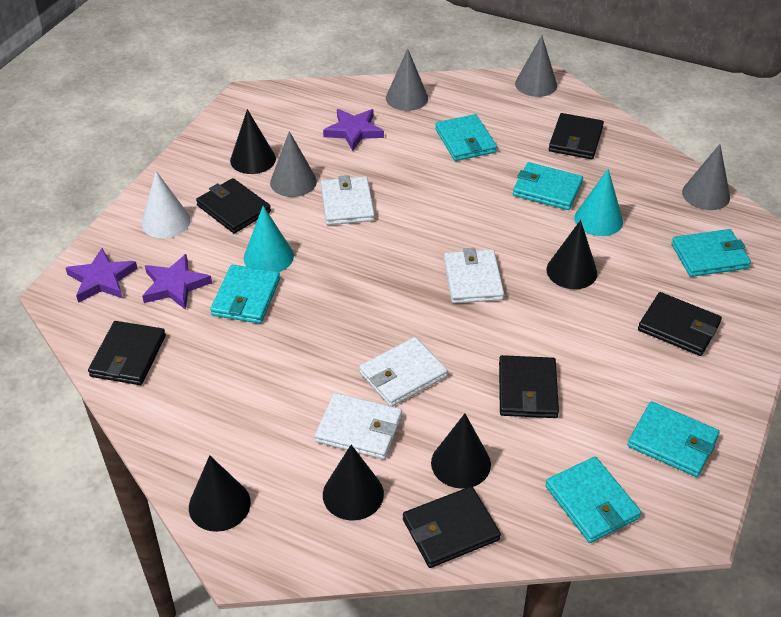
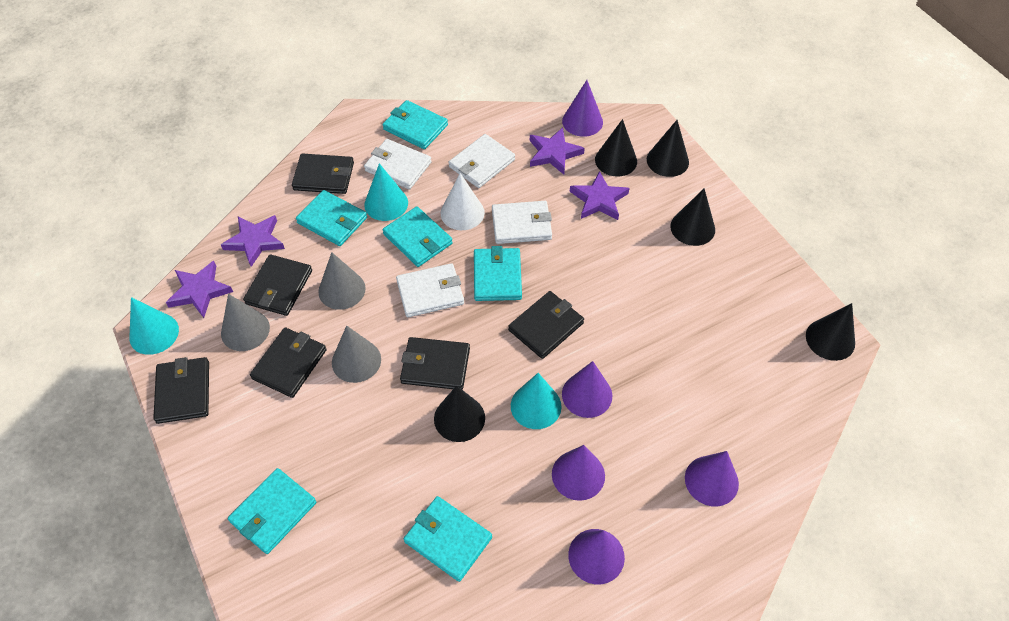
grey cone: 4 -> 3
purple cone: 0 -> 5
purple star: 3 -> 4
turquoise cone: 2 -> 3

